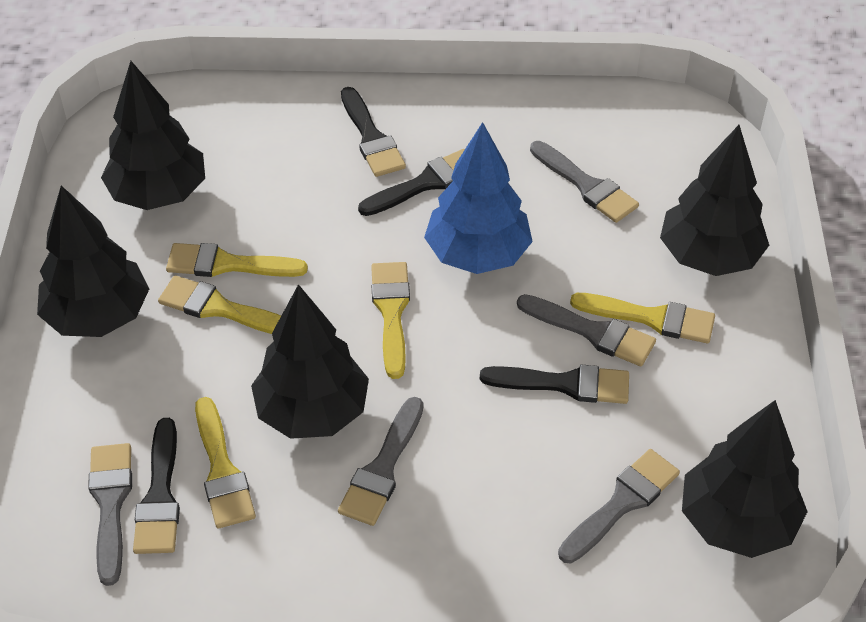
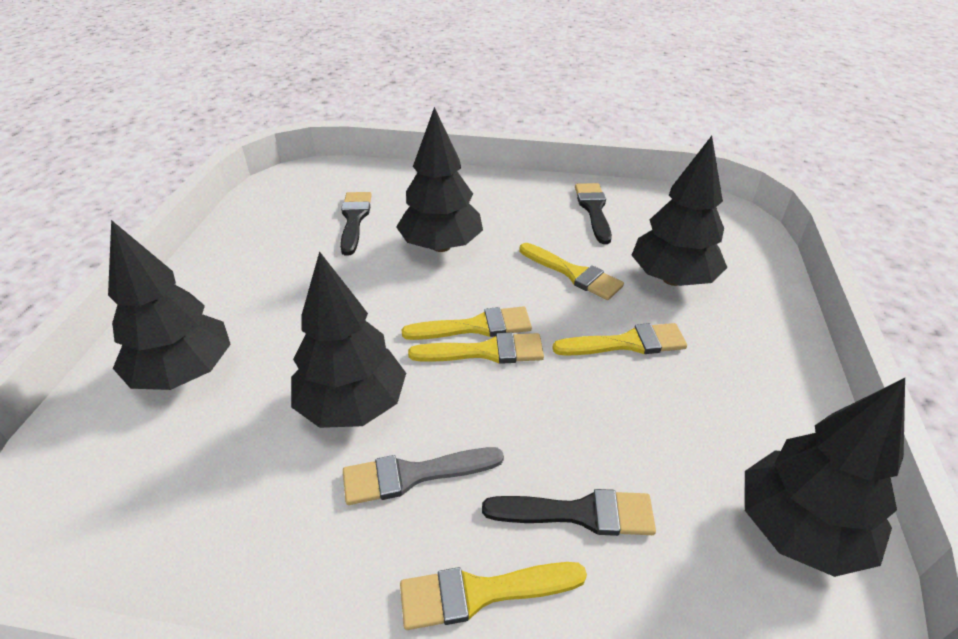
black brush: 4 -> 3
blue tree: 1 -> 0
grey brush: 5 -> 1

